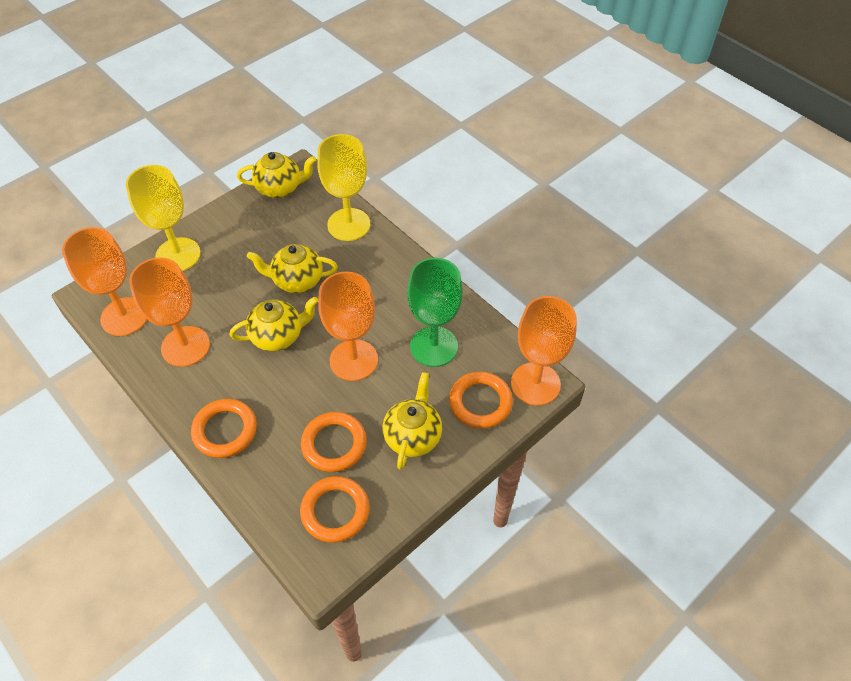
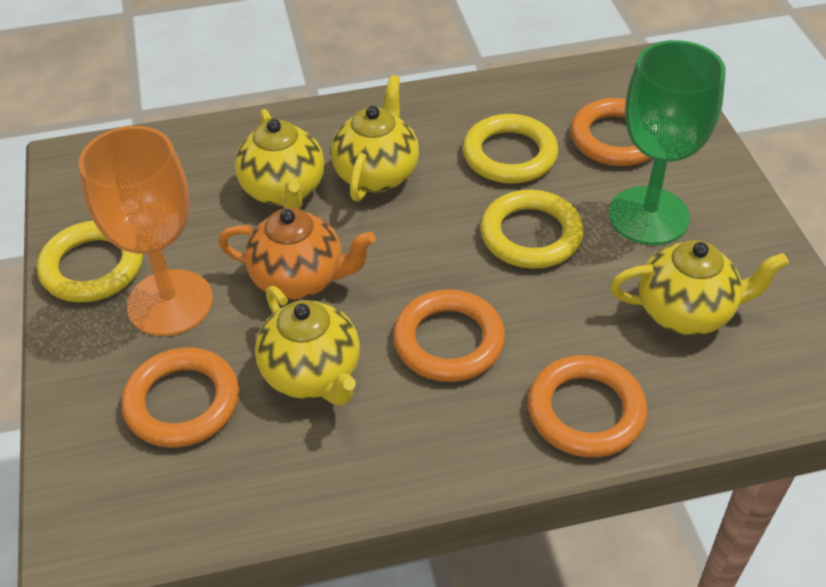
orange goblet: 4 -> 1
orange teapot: 0 -> 1
yellow goblet: 2 -> 0
yellow ring: 0 -> 3

